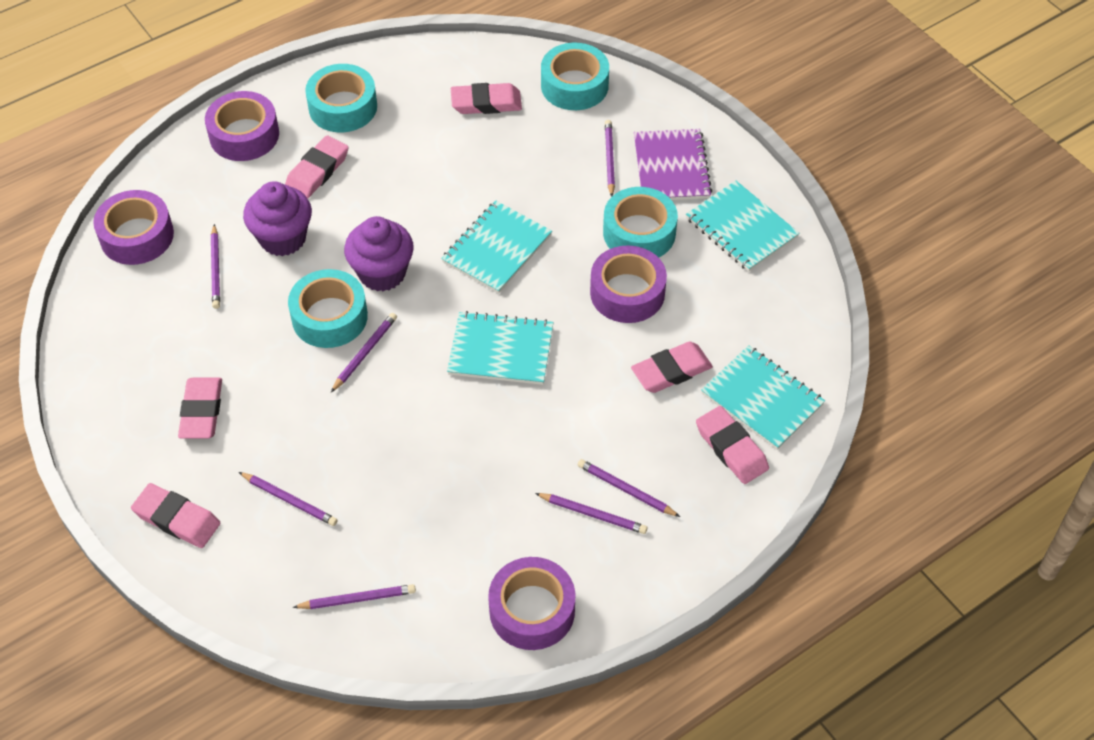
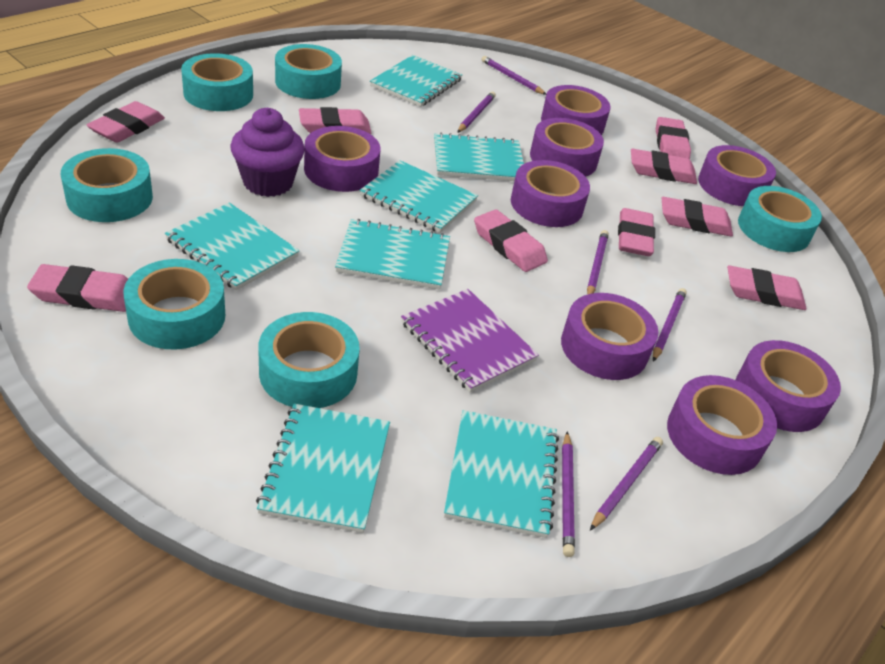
pink eraser: 6 -> 9
purple cupcake: 2 -> 1
purple pencil: 7 -> 6
purple tape: 4 -> 8
turquoise notebook: 4 -> 7
turquoise tape: 4 -> 6

